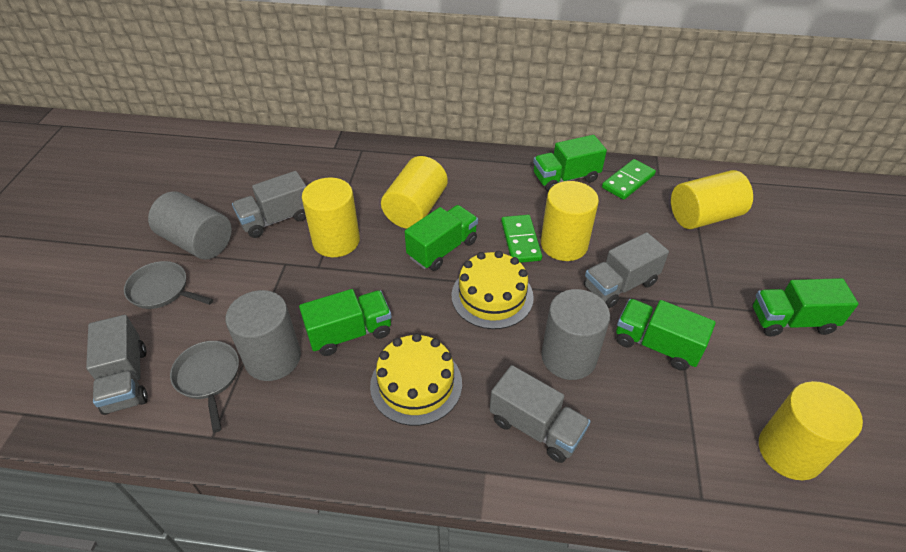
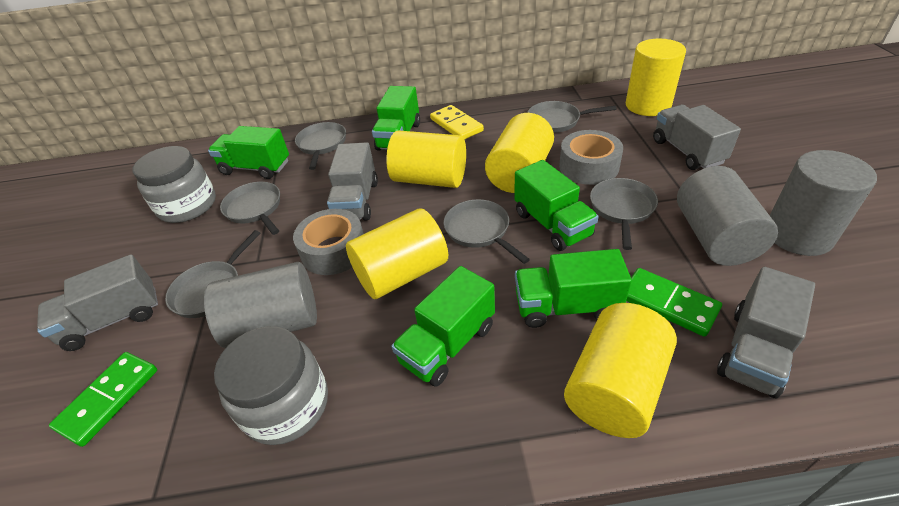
grey jar: 0 -> 2
grey pan: 2 -> 6
grey tape: 0 -> 2
yellow cake: 2 -> 0
yellow domino: 0 -> 1

